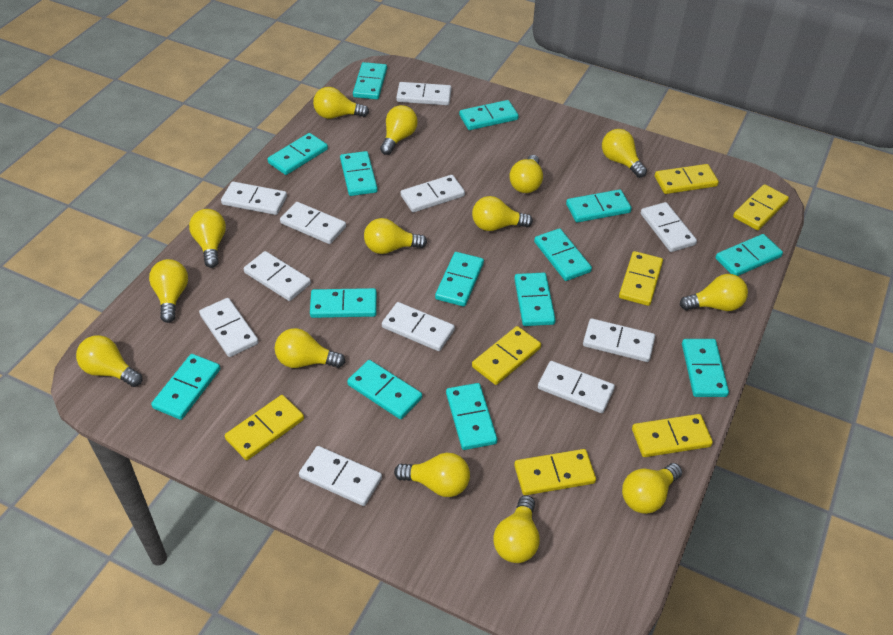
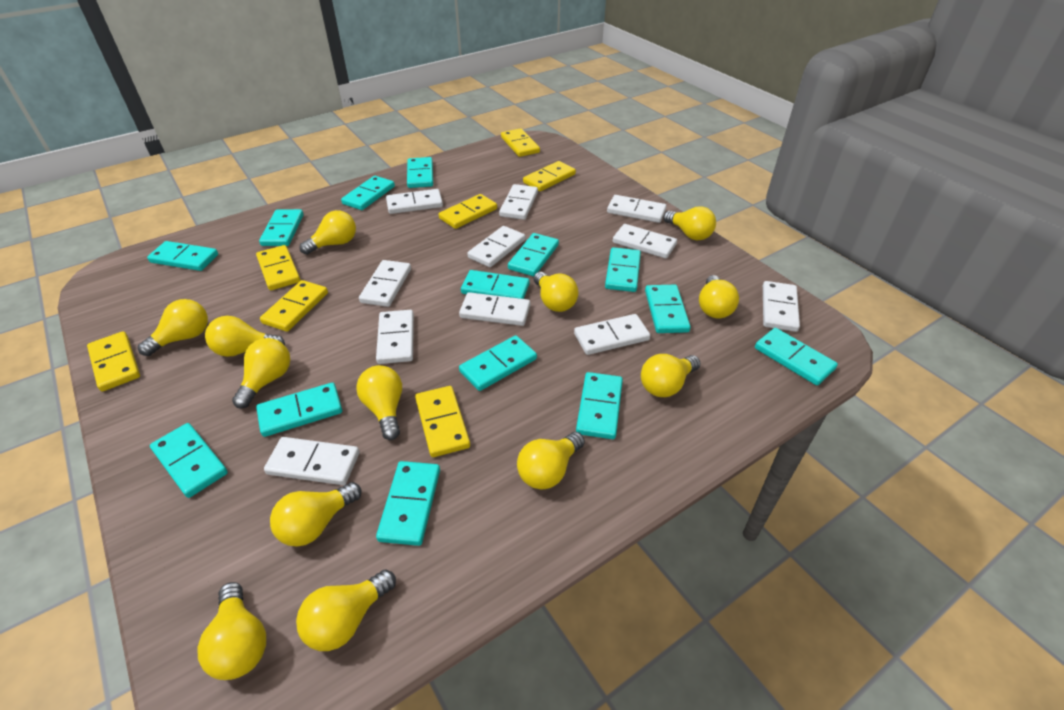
yellow light bulb: 14 -> 13

